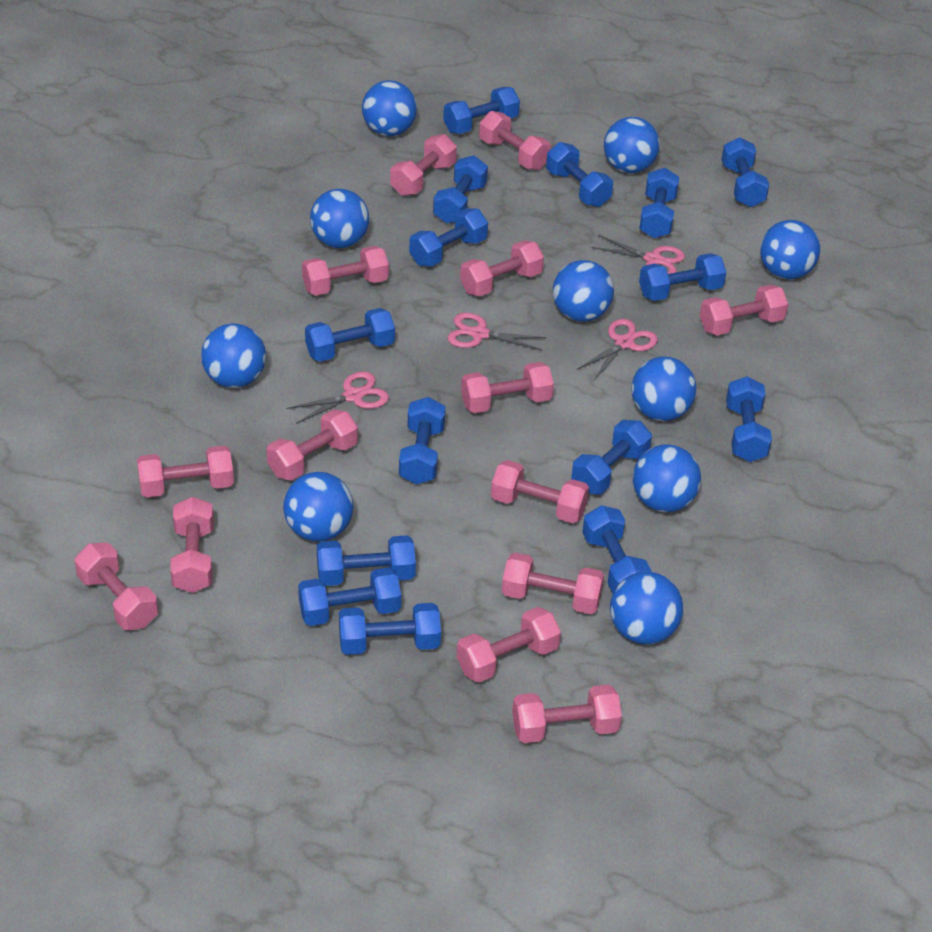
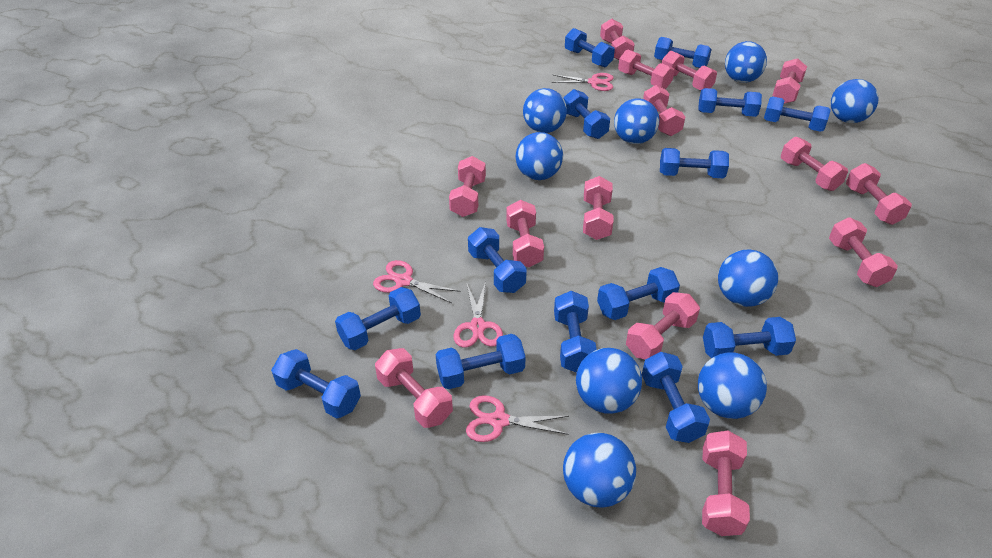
blue ball: 10 -> 9
blue dumbbell: 15 -> 14

